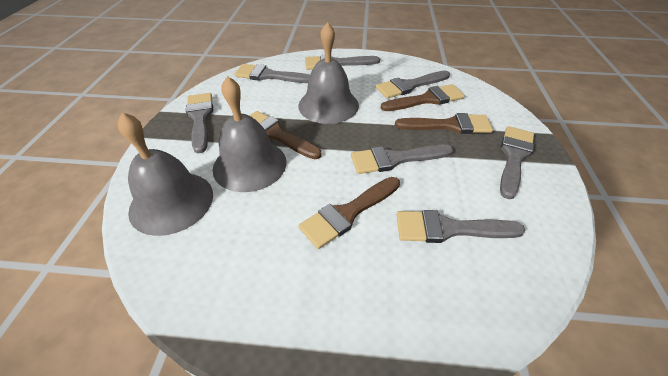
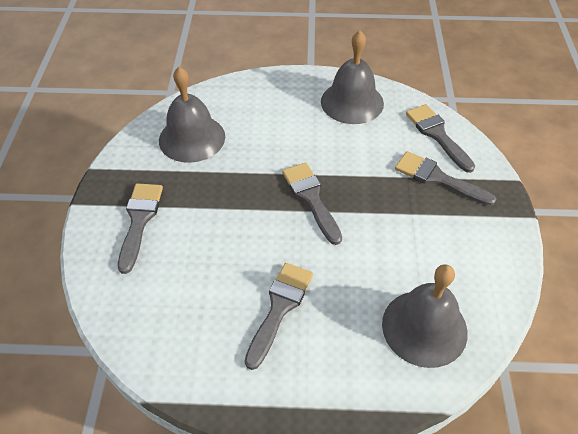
brown brush: 4 -> 0
grey brush: 7 -> 5

